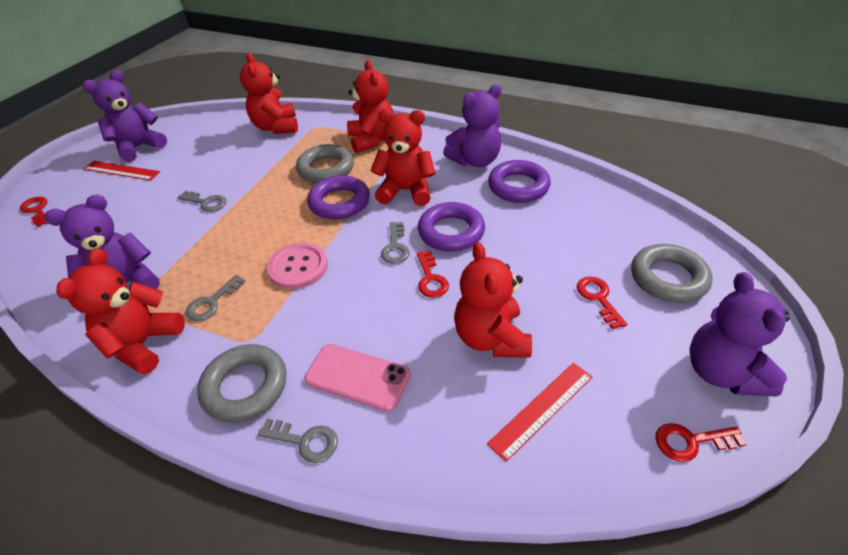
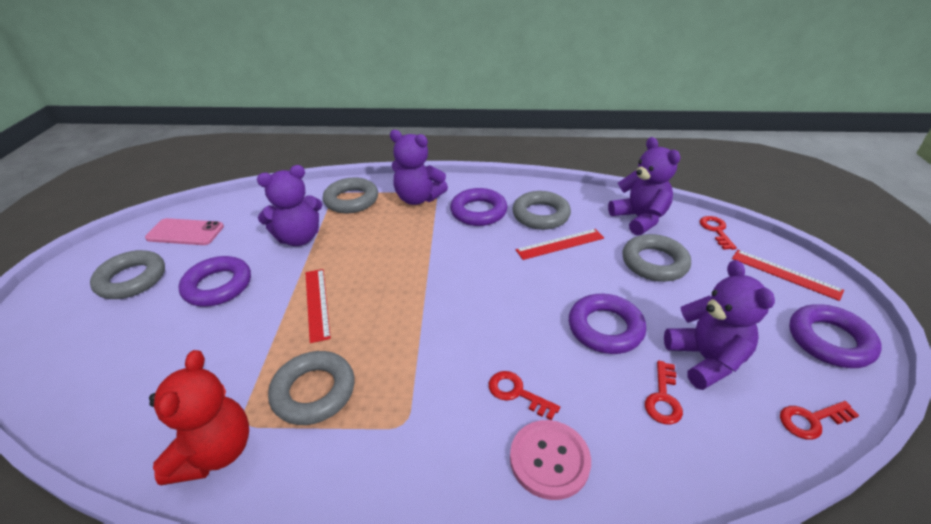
grey key: 4 -> 0
grey ring: 3 -> 5
purple ring: 3 -> 4
red ruler: 2 -> 3
red teddy bear: 5 -> 1

